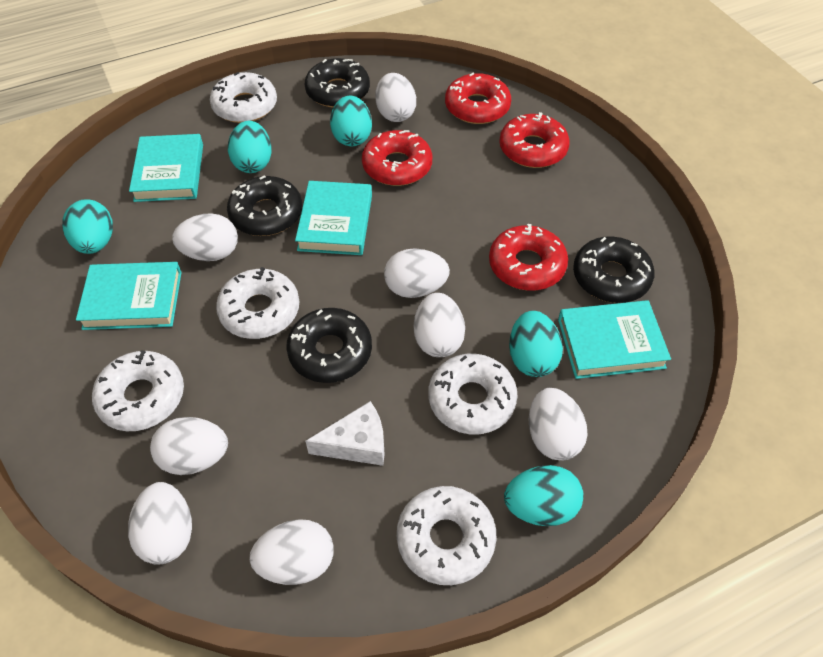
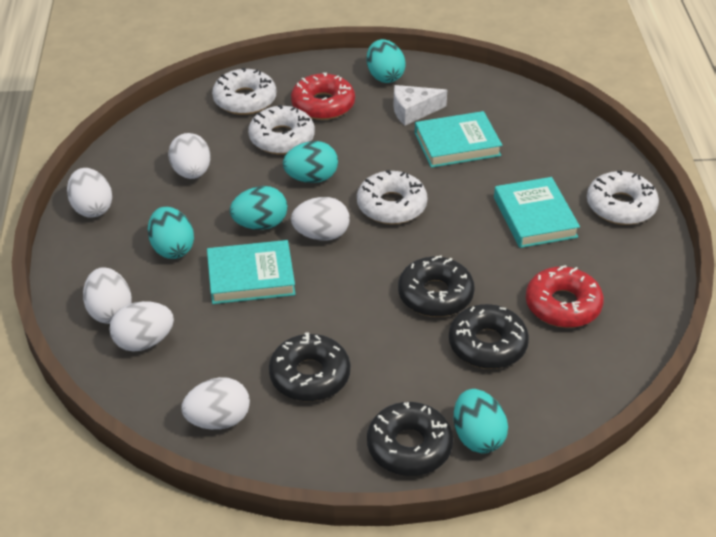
red donut: 4 -> 2
turquoise book: 4 -> 3
white donut: 5 -> 4
white egg: 8 -> 6

